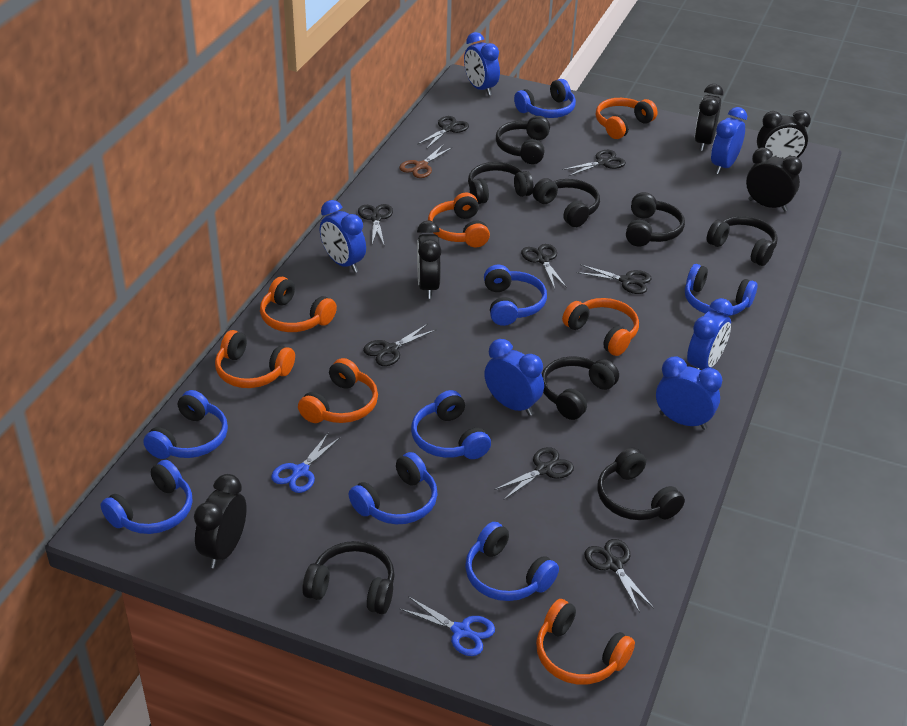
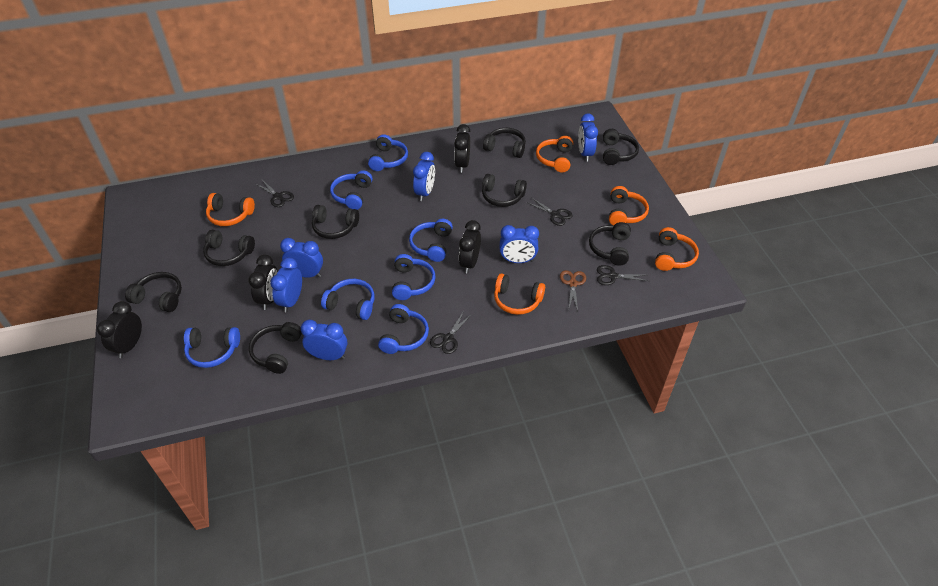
black clock: 5 -> 4
black scissors: 8 -> 4
blue headphones: 8 -> 7
blue scissors: 2 -> 0
orange headphones: 7 -> 5

